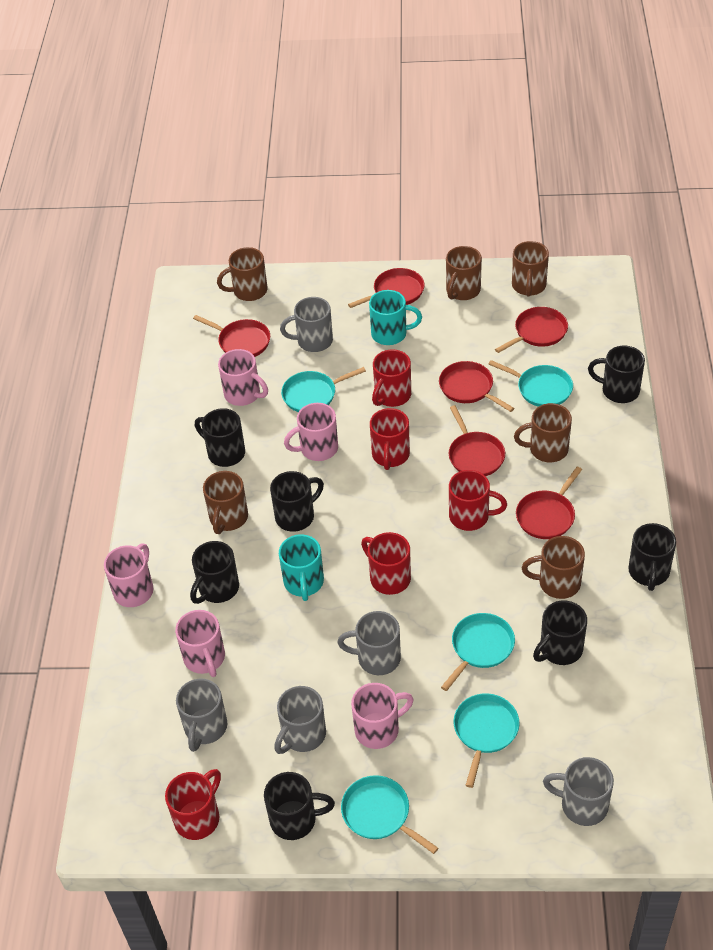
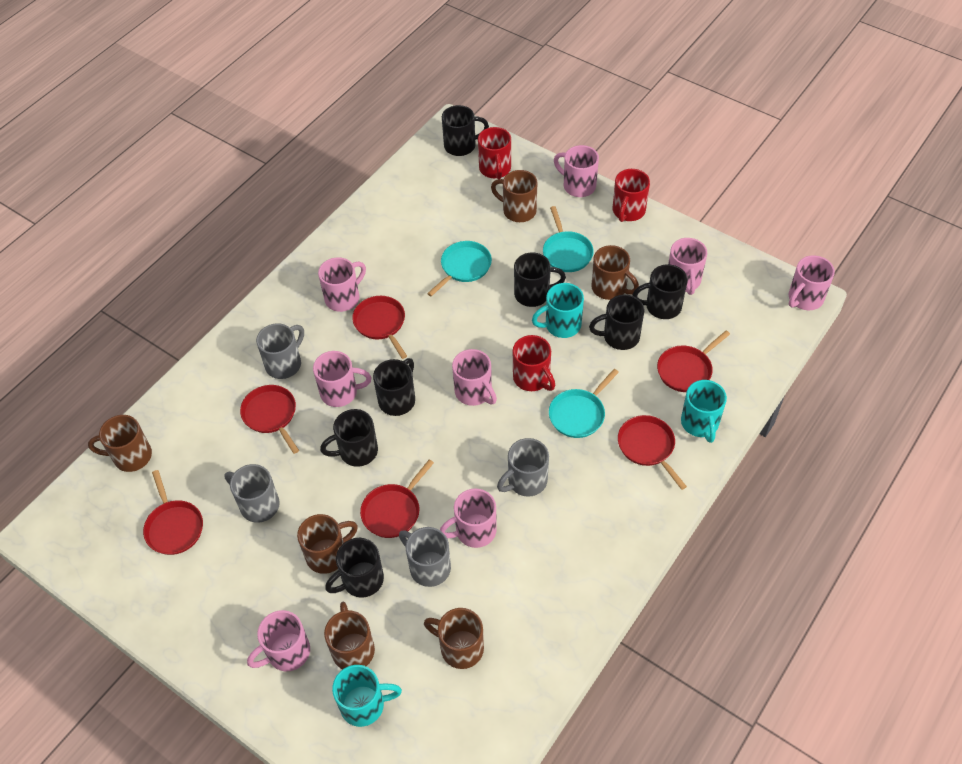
grey mug: 5 -> 4
pink mug: 5 -> 8
red mug: 5 -> 3
turquoise mug: 2 -> 3
turquoise pan: 5 -> 3

